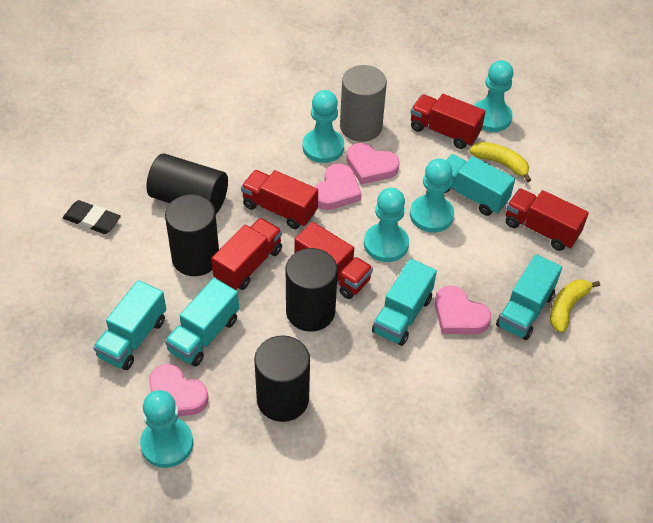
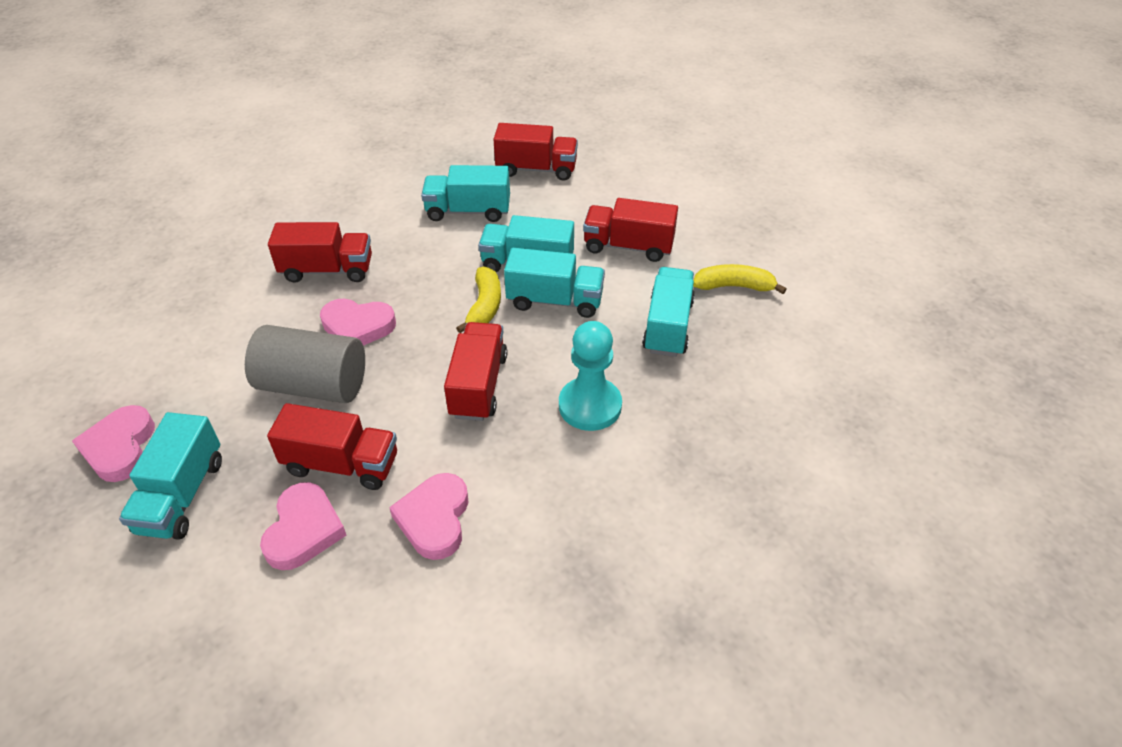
black cylinder: 4 -> 0
black eraser: 1 -> 0
turquoise pawn: 5 -> 1

